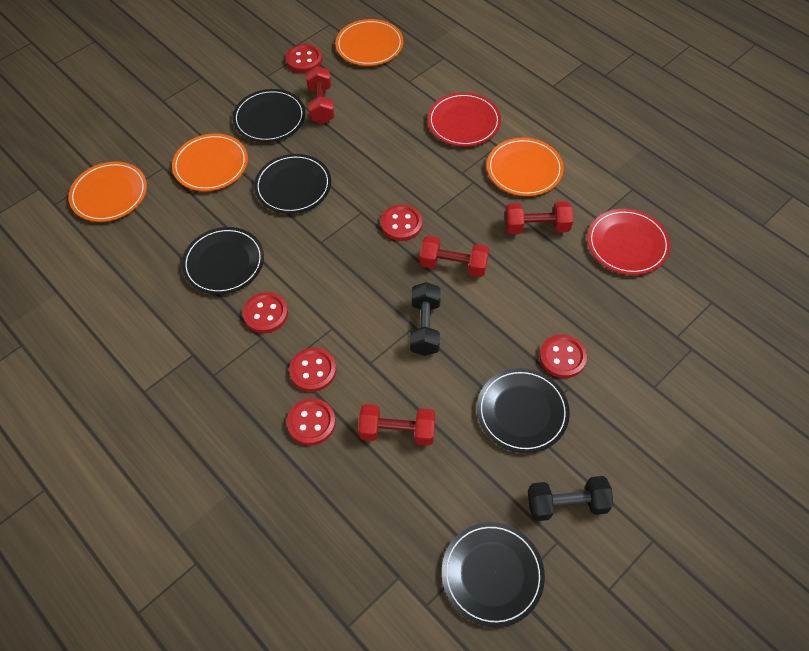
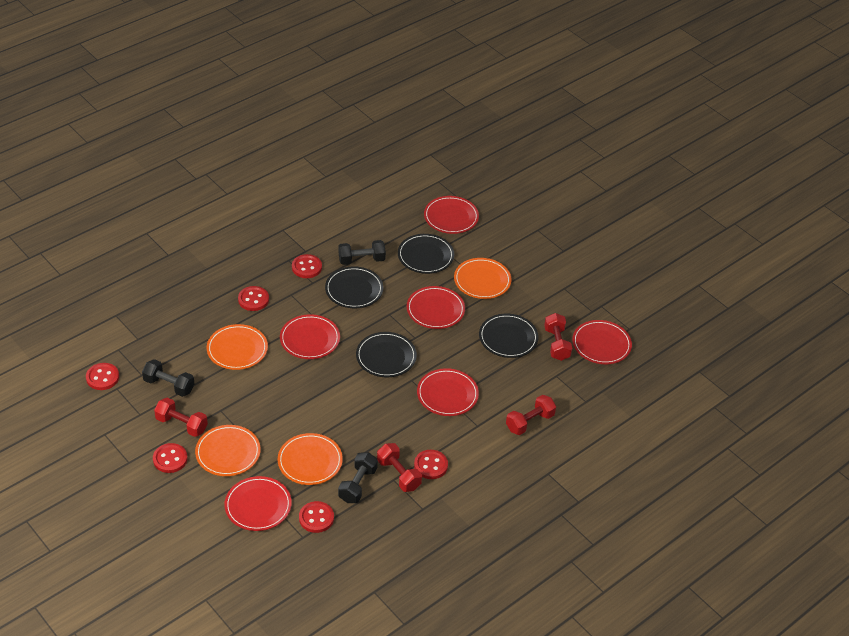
black dumbbell: 2 -> 3
black plate: 5 -> 4
red plate: 2 -> 6

